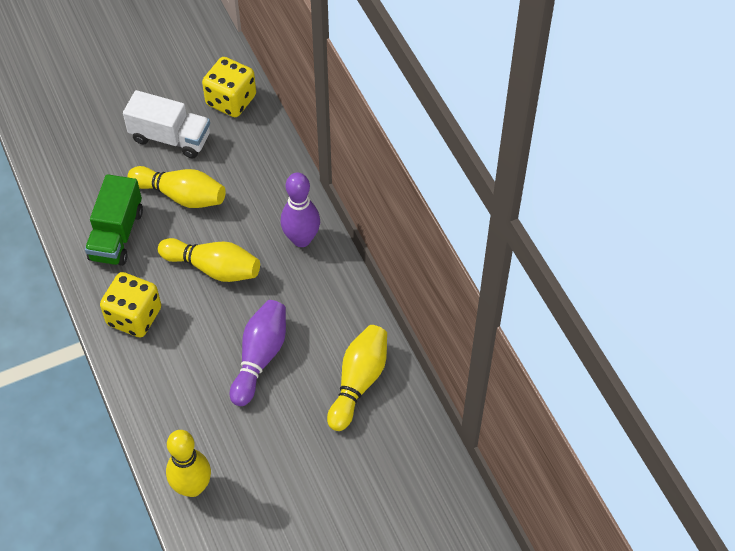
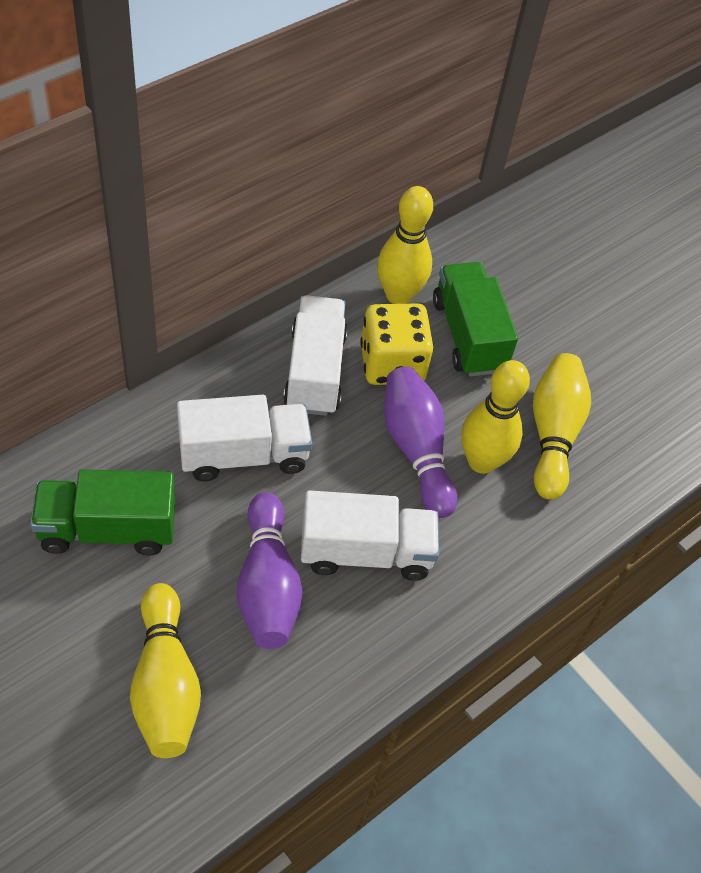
green truck: 1 -> 2
white truck: 1 -> 3
yellow dice: 2 -> 1

